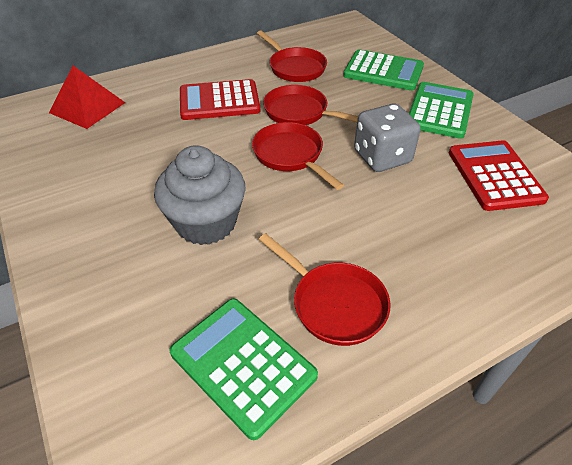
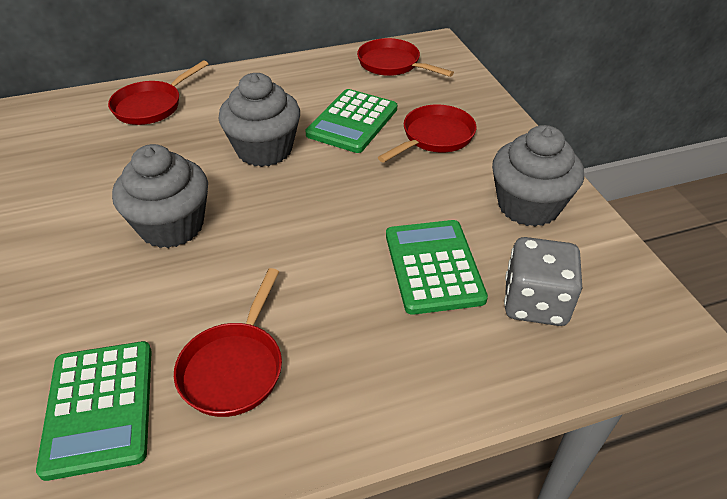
grey cupcake: 1 -> 3
red calculator: 2 -> 0
red pyramid: 1 -> 0

